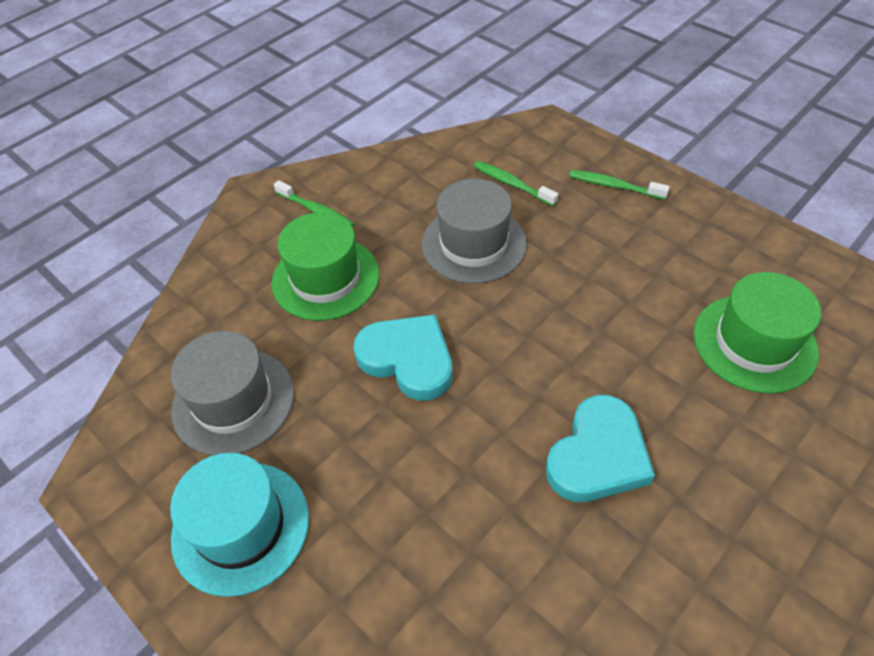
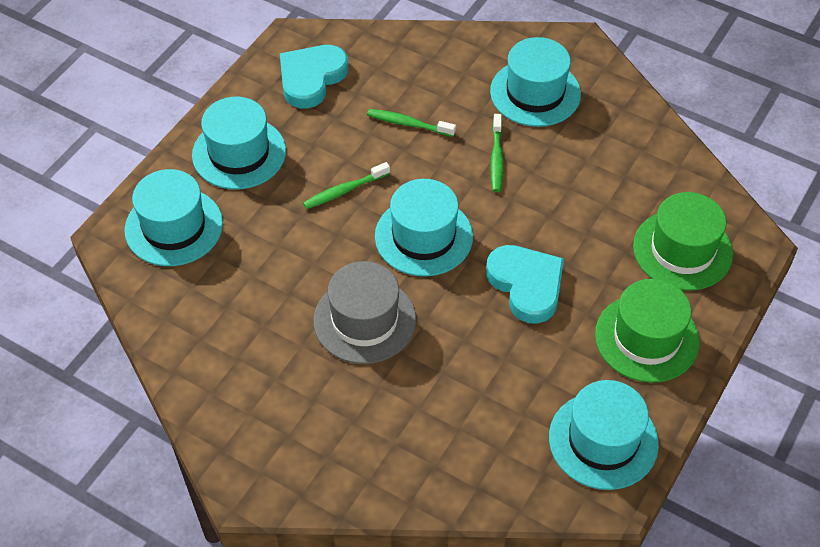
grey hat: 2 -> 1
turquoise hat: 1 -> 5

